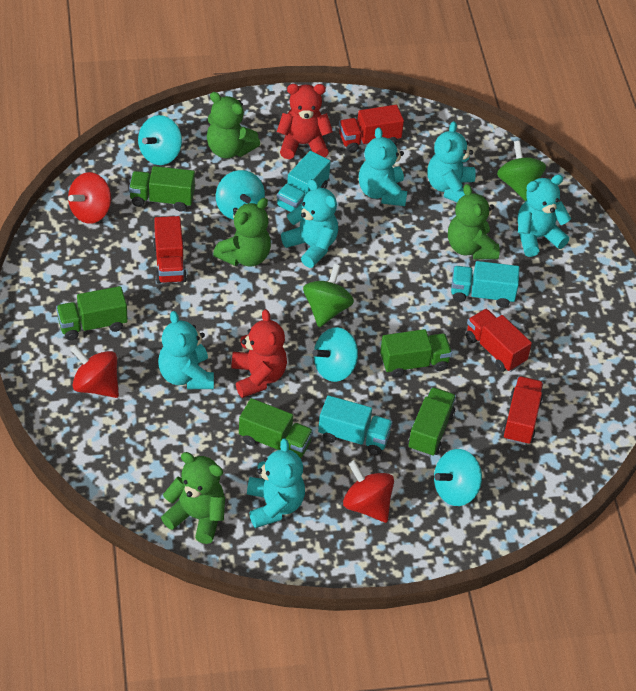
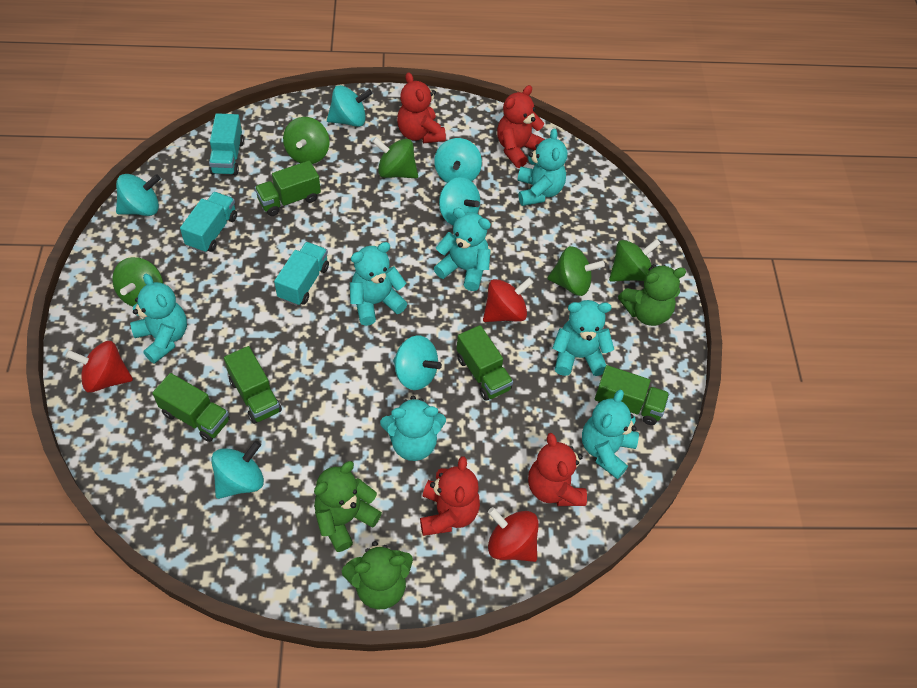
green spinning top: 2 -> 5
green teddy bear: 4 -> 3
red teddy bear: 2 -> 4
red truck: 4 -> 0
turquoise spinning top: 4 -> 6
turquoise teddy bear: 6 -> 7

